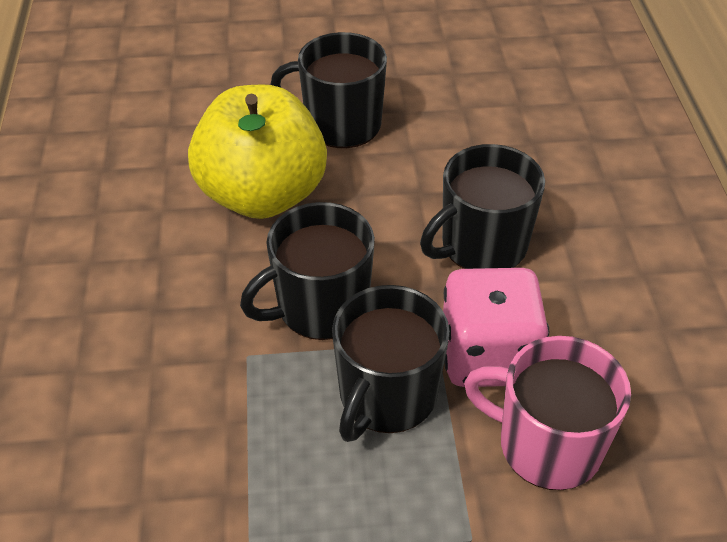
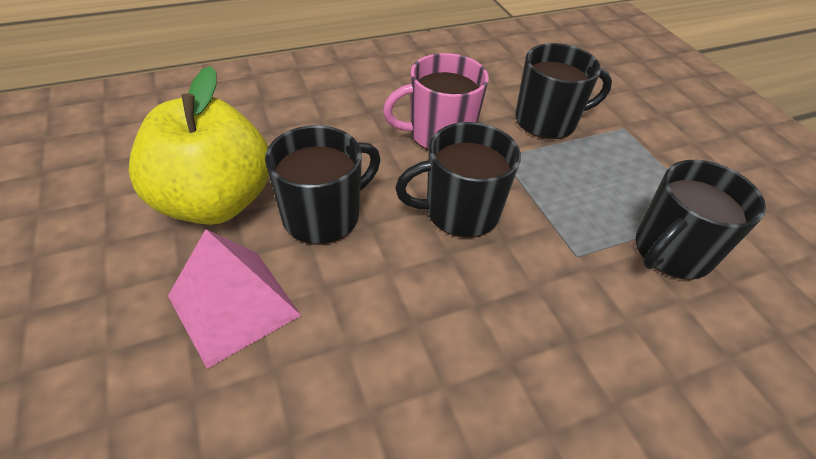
pink dice: 1 -> 0
pink pyramid: 0 -> 1

